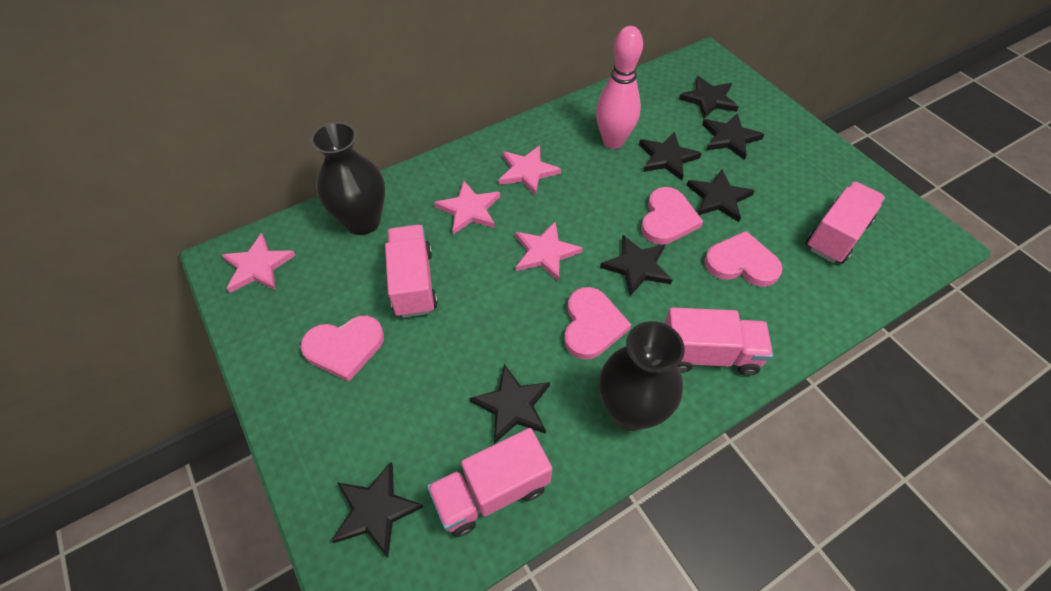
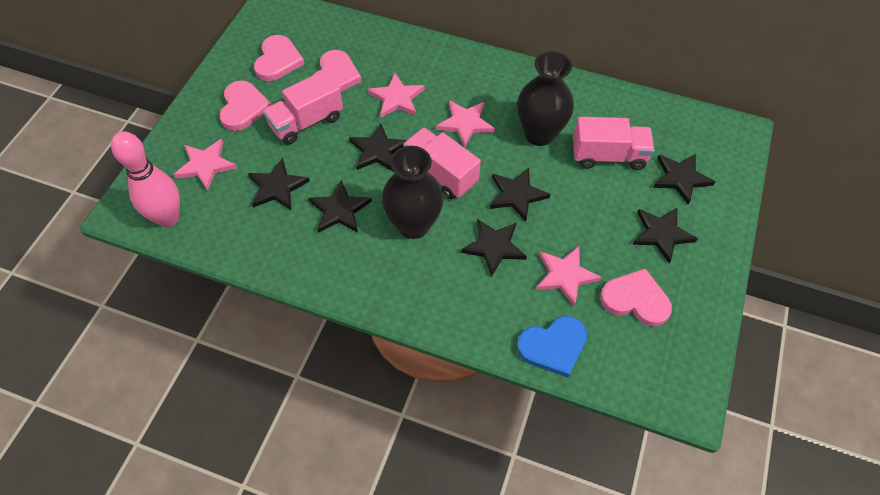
blue heart: 0 -> 1
pink truck: 4 -> 3

